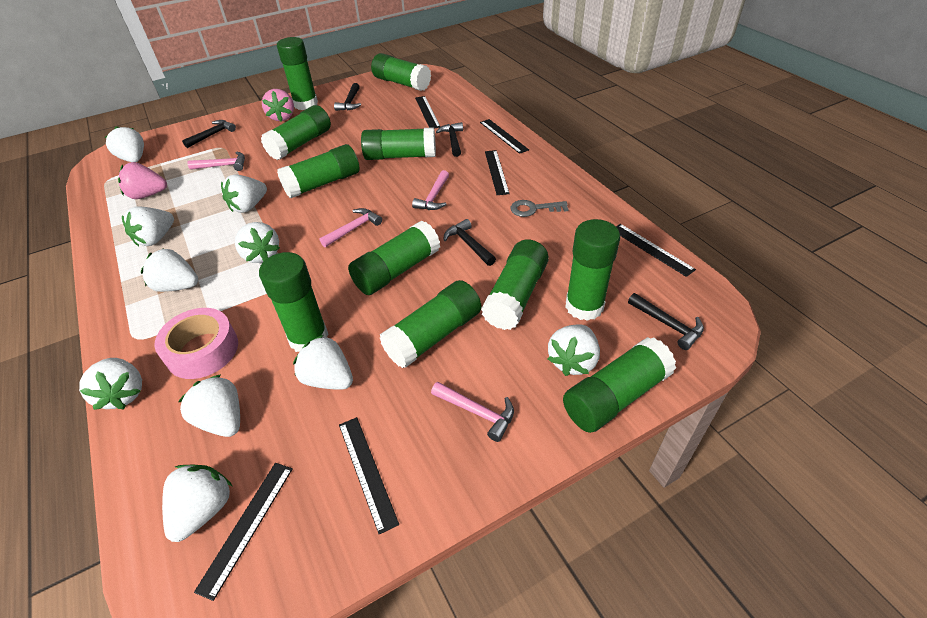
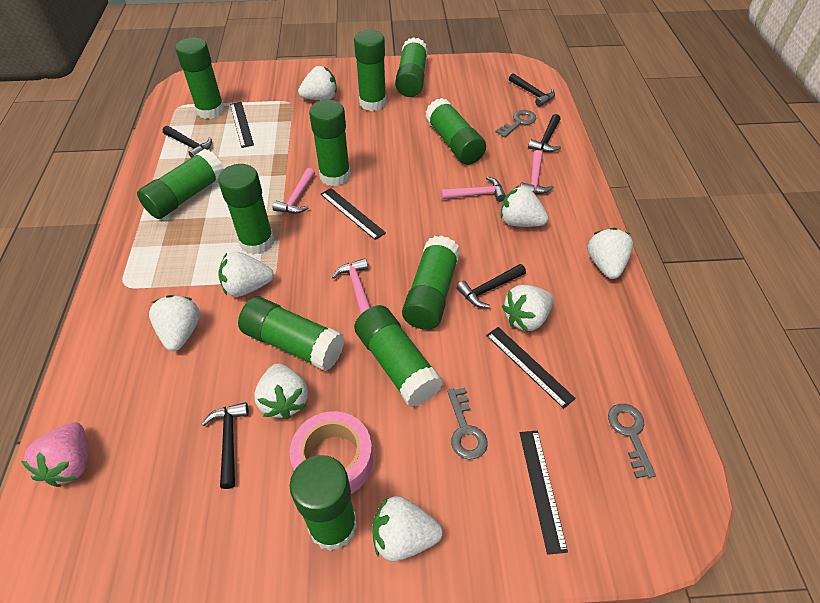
black ruler: 6 -> 4
grey key: 1 -> 3
pink strawberry: 2 -> 1
white strawberry: 10 -> 8

